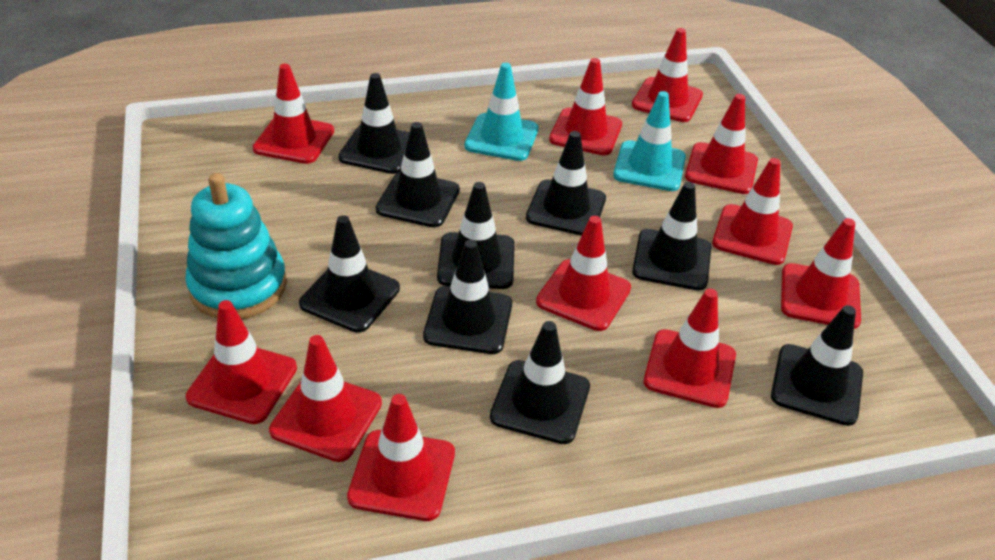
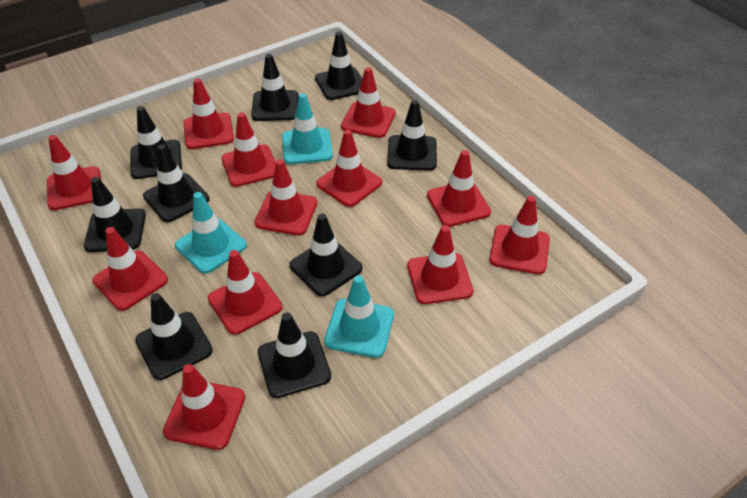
red traffic cone: 11 -> 12
turquoise stacking toy: 1 -> 0
turquoise traffic cone: 2 -> 3

